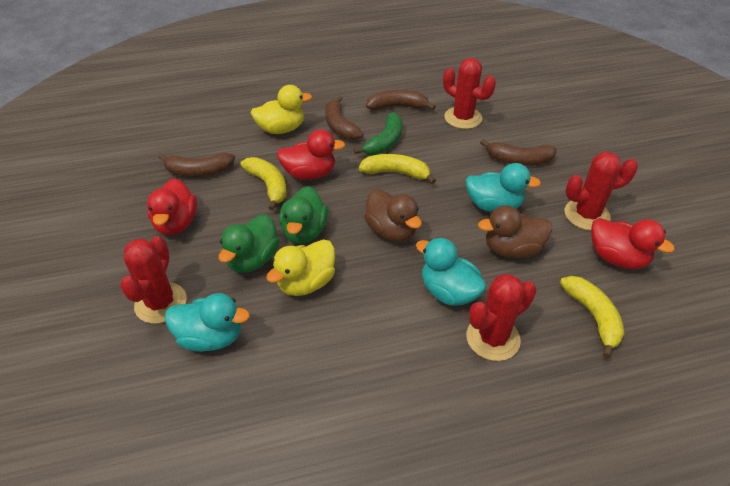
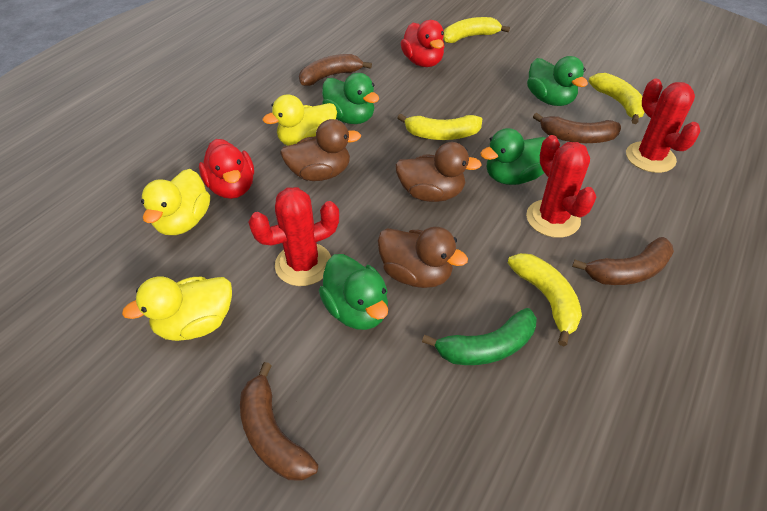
brown duck: 2 -> 3
green duck: 2 -> 4
red cactus: 4 -> 3
red duck: 3 -> 2
turquoise duck: 3 -> 0
yellow banana: 3 -> 4
yellow duck: 2 -> 3

